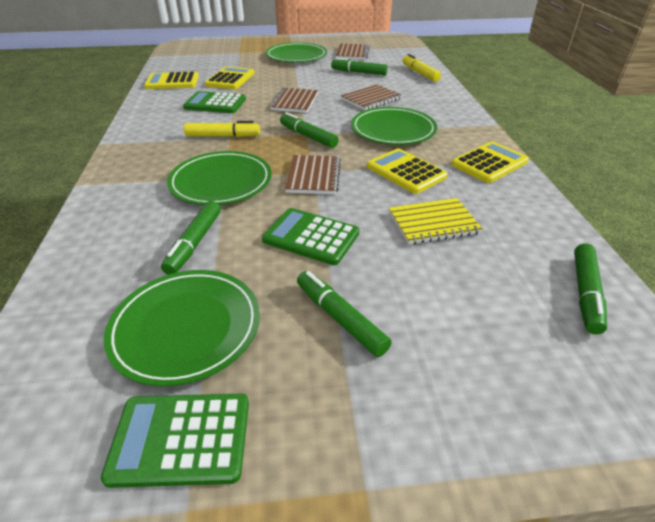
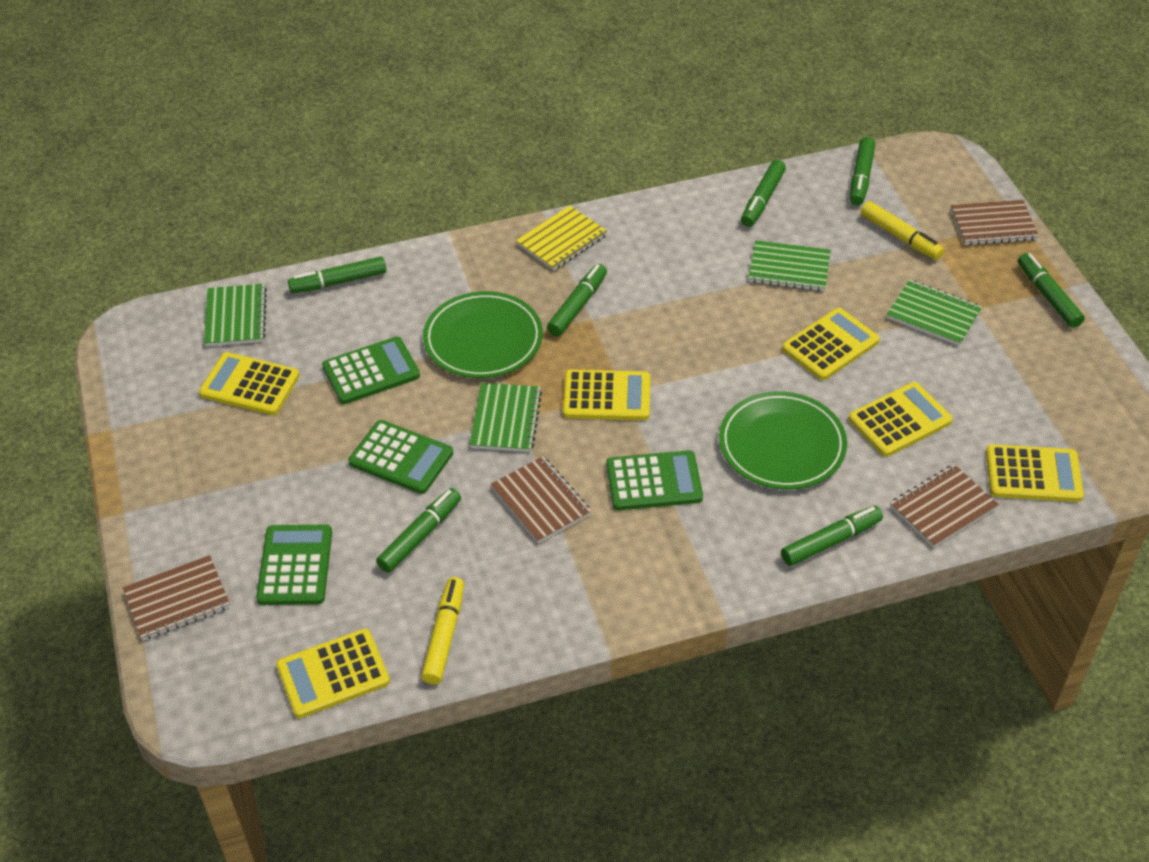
green calculator: 3 -> 4
green marker: 5 -> 7
green notebook: 0 -> 4
green plate: 4 -> 2
yellow calculator: 4 -> 6

